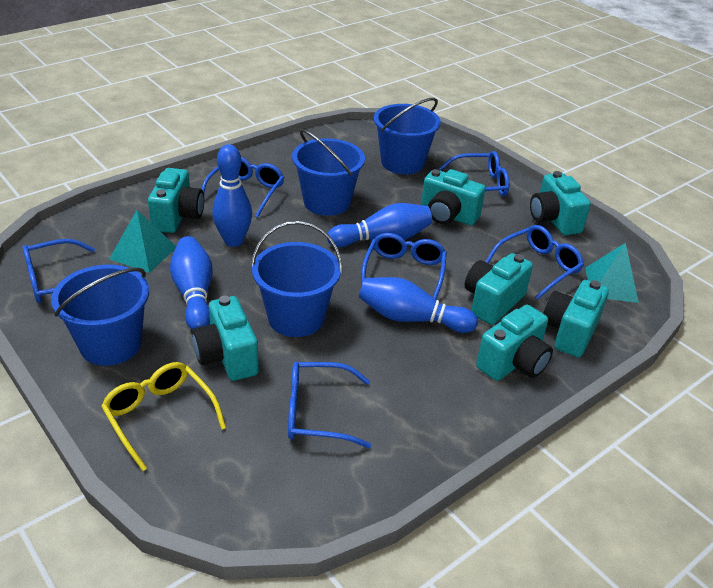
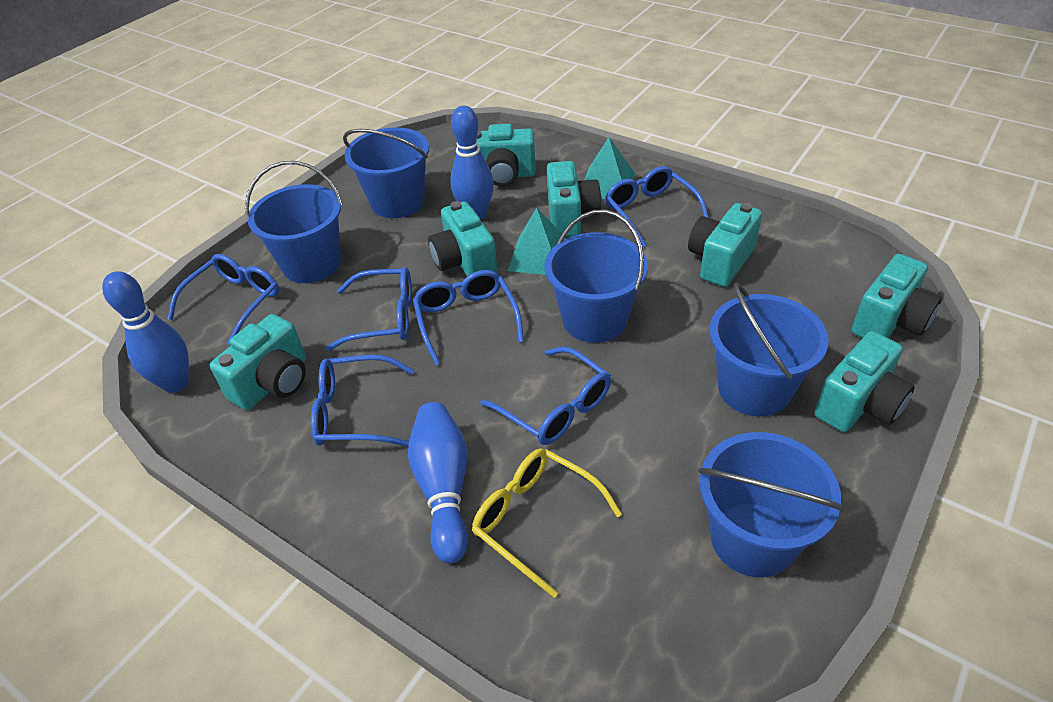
blue bowling pin: 4 -> 3
blue bucket: 4 -> 5

